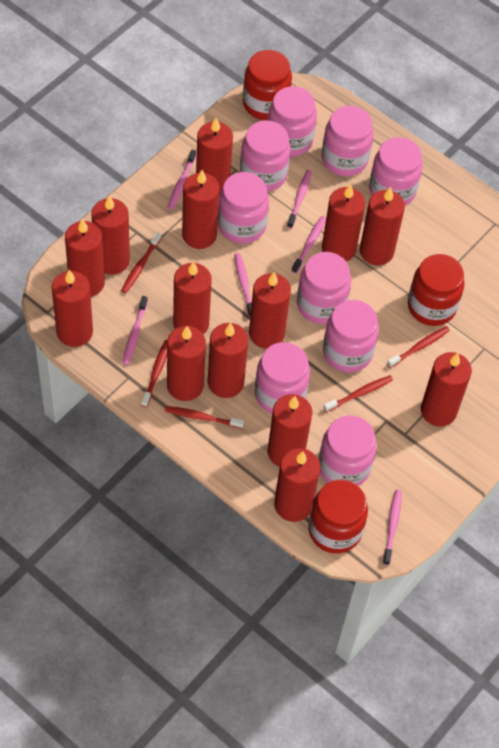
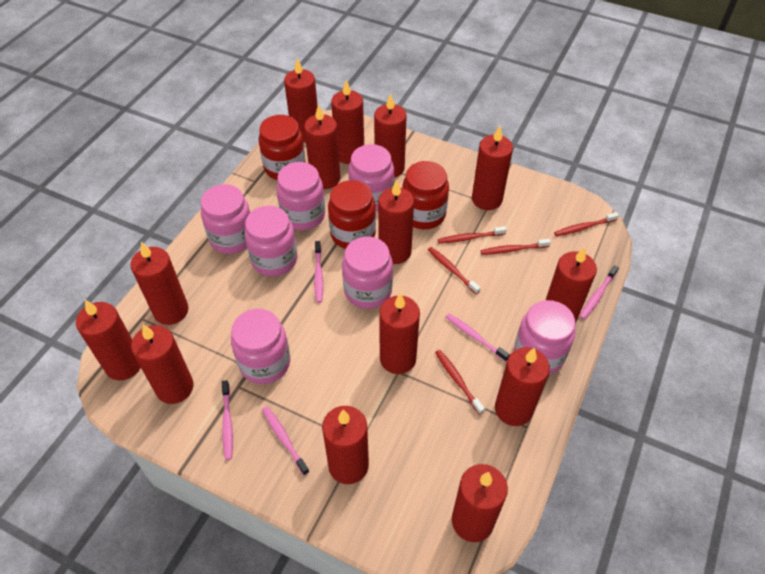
pink jar: 9 -> 7
pink toothbrush: 6 -> 5

